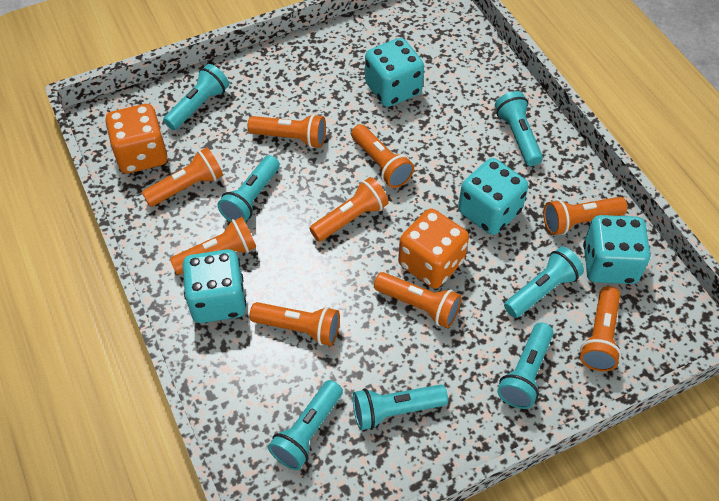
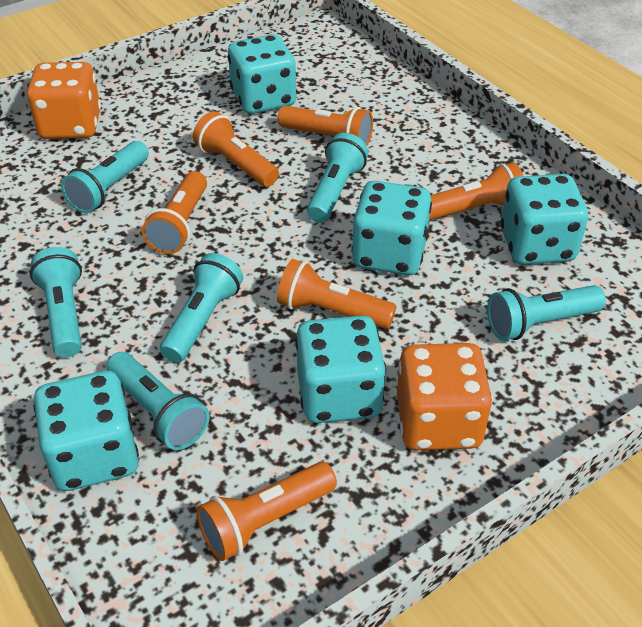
orange flashlight: 9 -> 6
turquoise dice: 4 -> 5
turquoise flashlight: 7 -> 6

